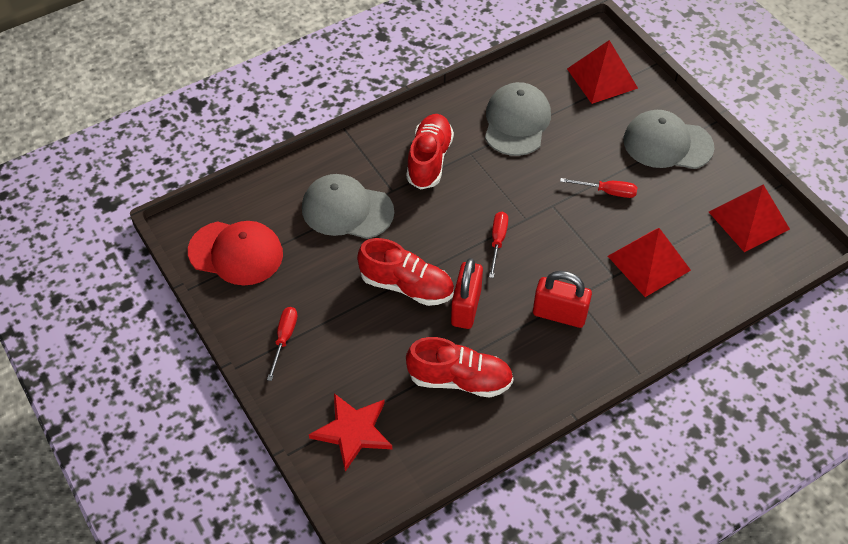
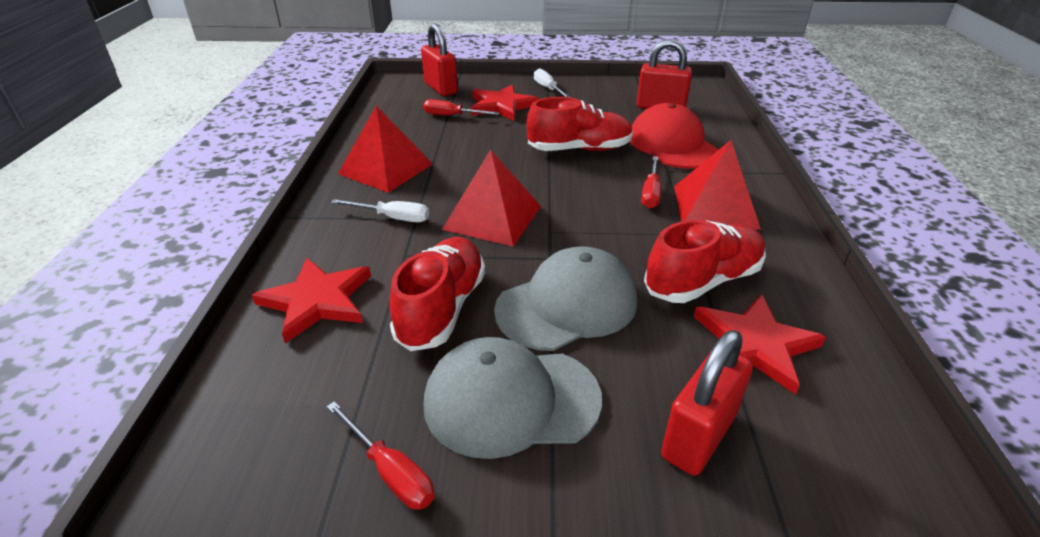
grey cap: 3 -> 2
red padlock: 2 -> 3
red star: 1 -> 3
white screwdriver: 0 -> 2

